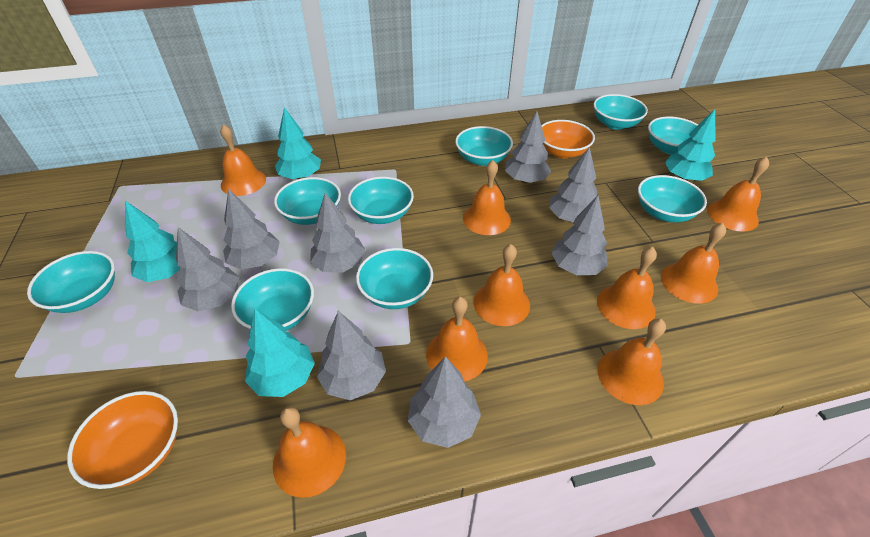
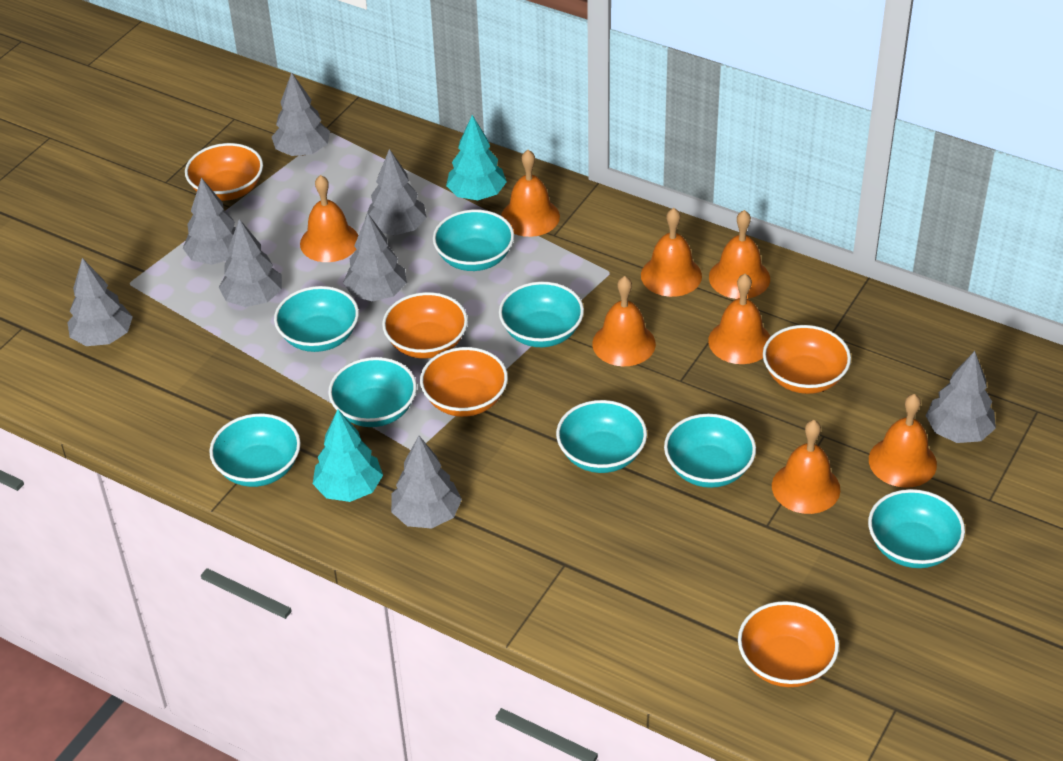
orange bell: 9 -> 8
orange bowl: 2 -> 5
turquoise bowl: 9 -> 8
turquoise tree: 4 -> 2

